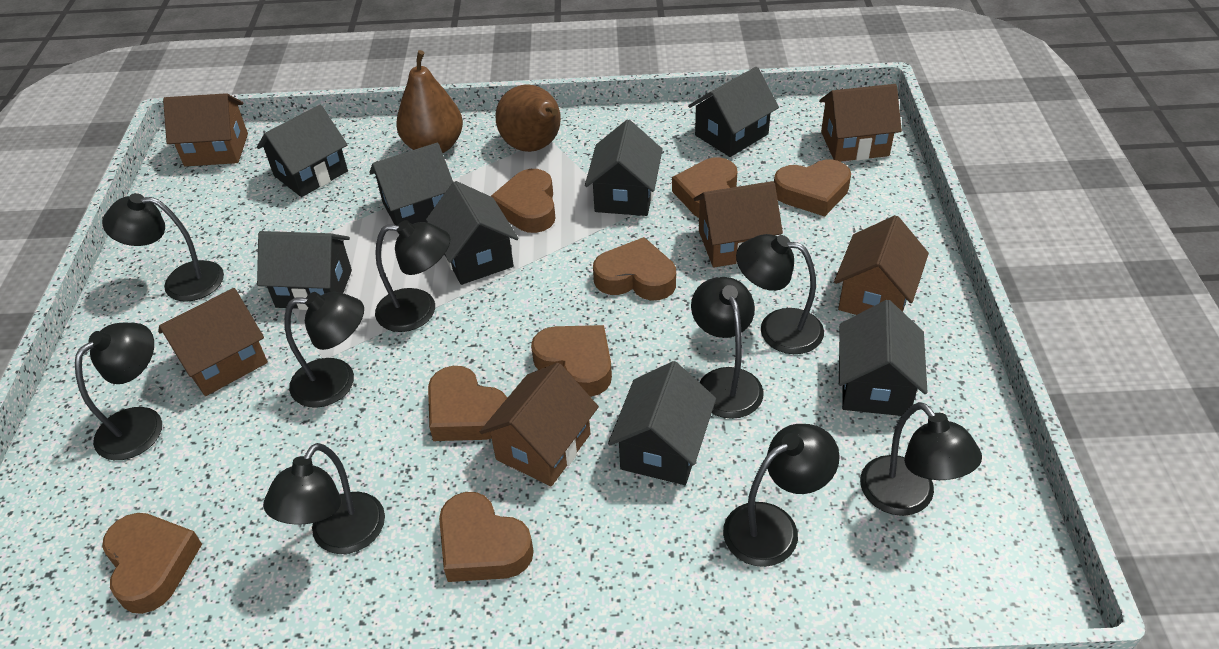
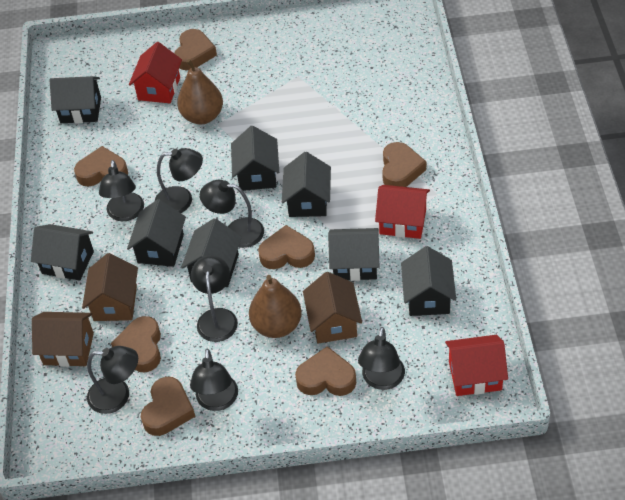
black lamp: 9 -> 7
brown heart: 8 -> 7
brown house: 6 -> 3
red house: 0 -> 3

